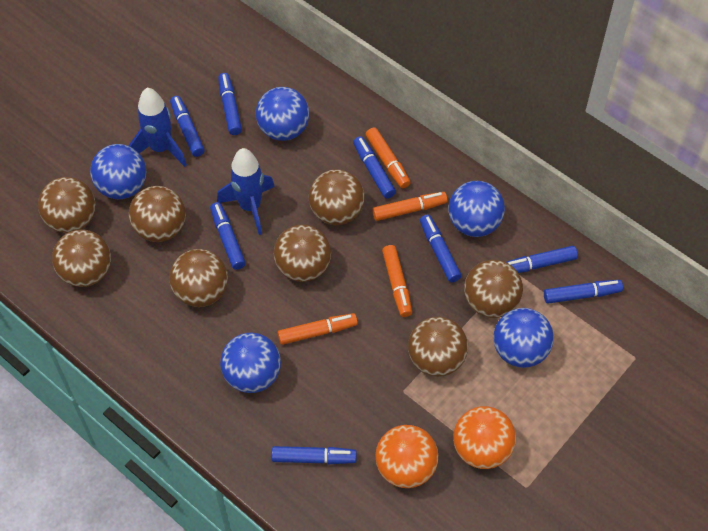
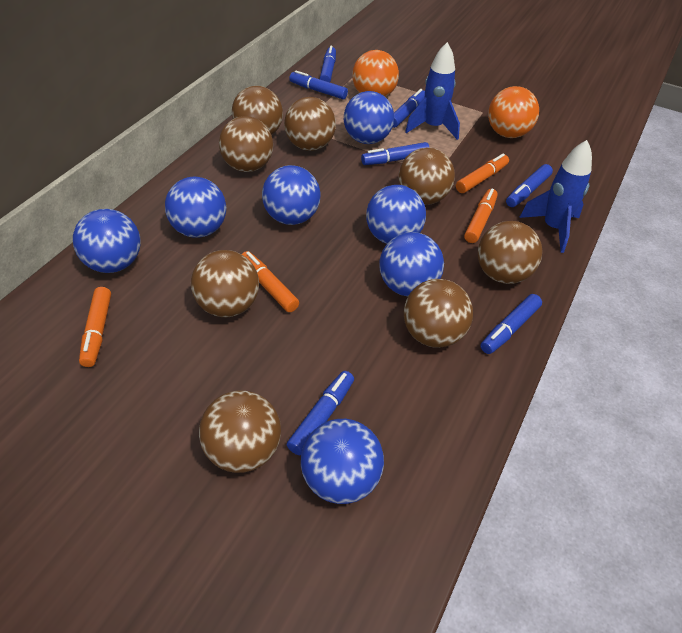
blue ball: 5 -> 7
blue marker: 8 -> 7

